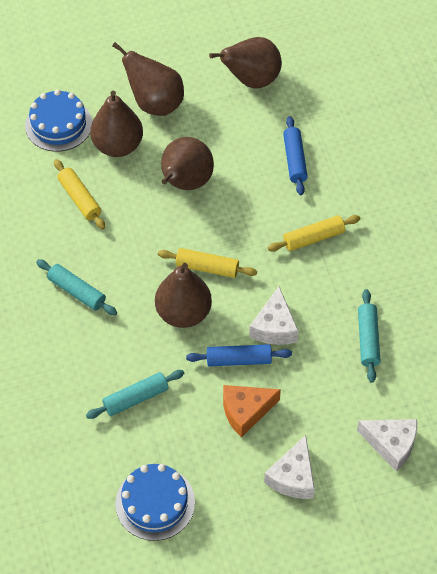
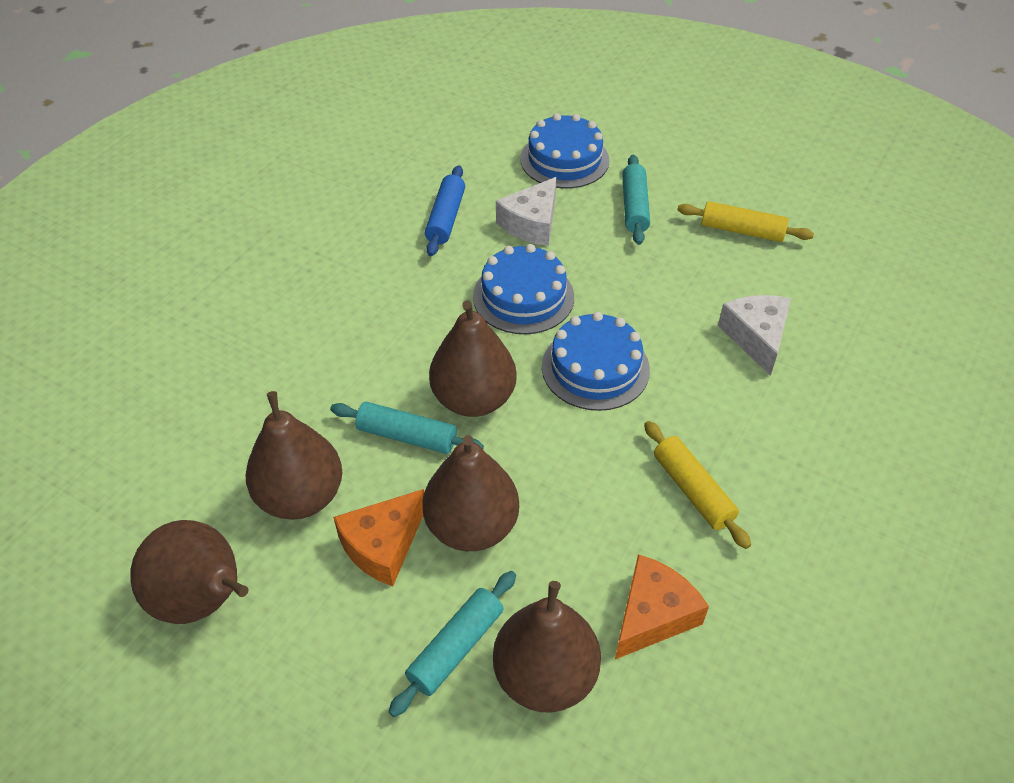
blue cake: 2 -> 3
blue rolling pin: 2 -> 1
orange cheese: 1 -> 2
white cheese: 3 -> 2
yellow rolling pin: 3 -> 2

